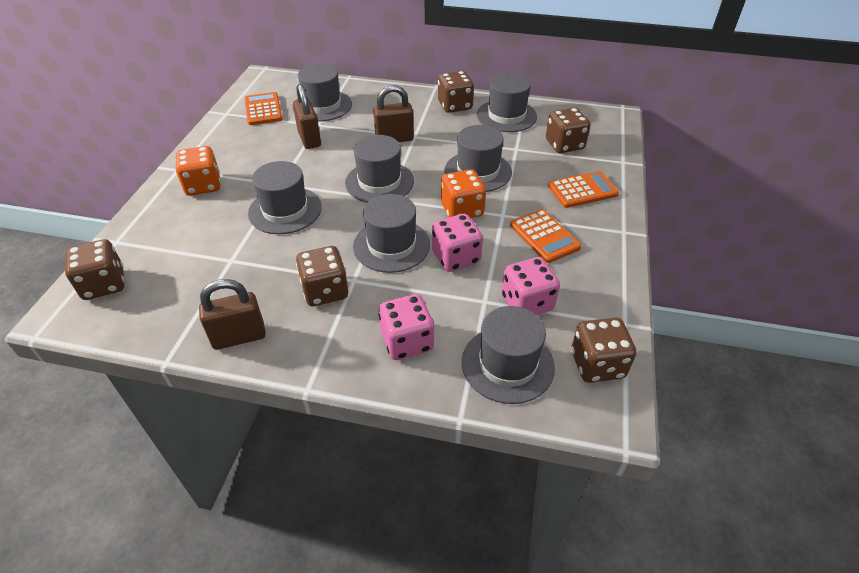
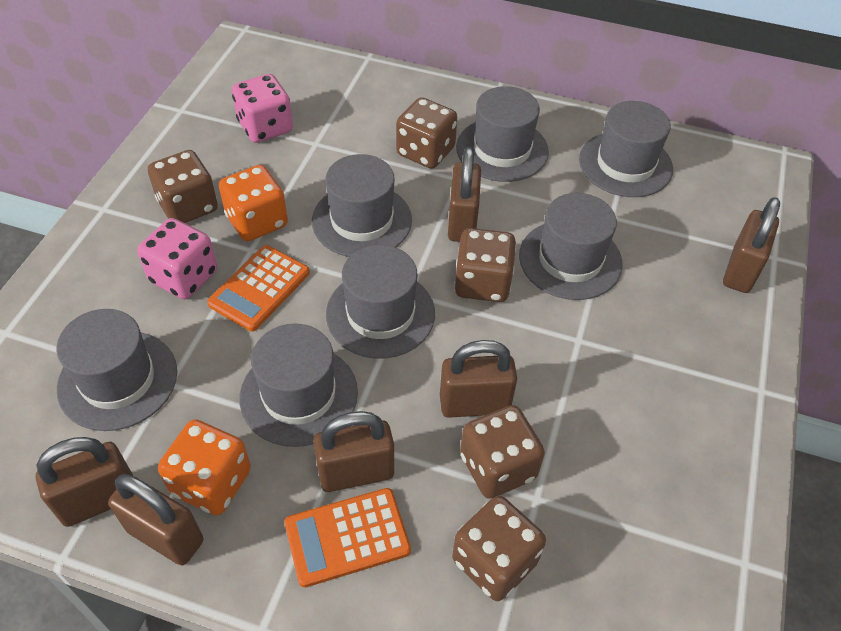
brown padlock: 3 -> 6
orange calculator: 3 -> 2
pink dice: 3 -> 2

